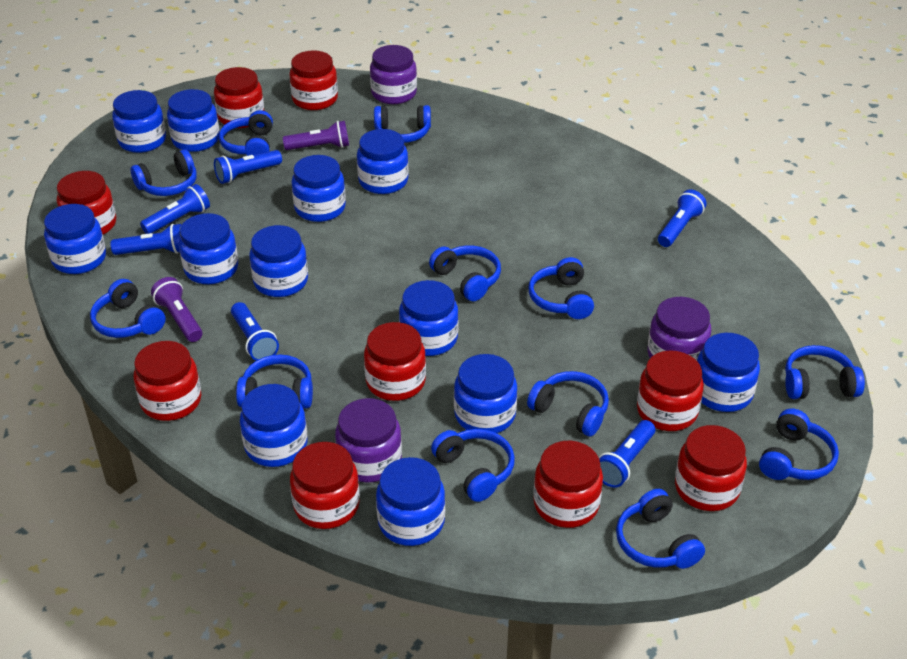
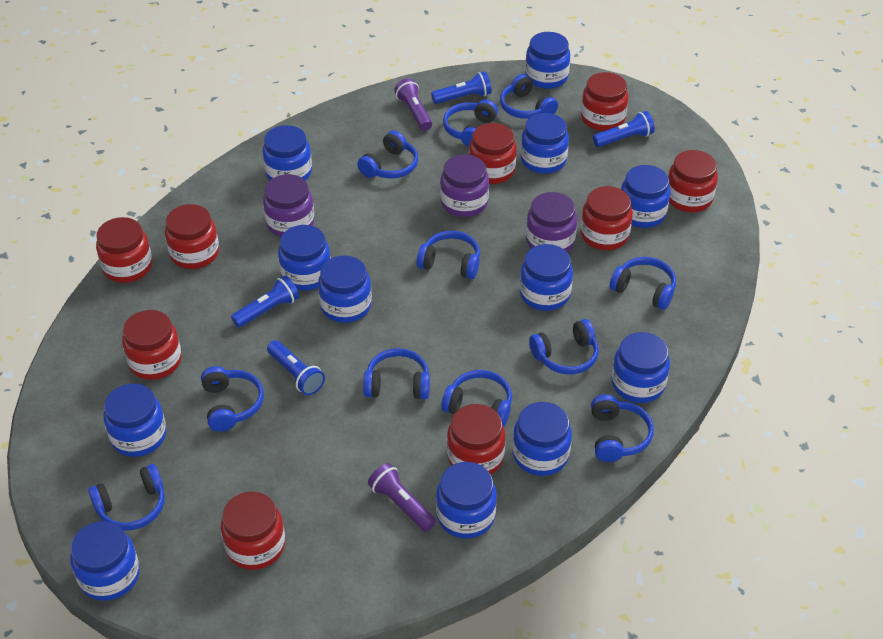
blue flashlight: 6 -> 4
blue headphones: 12 -> 11

